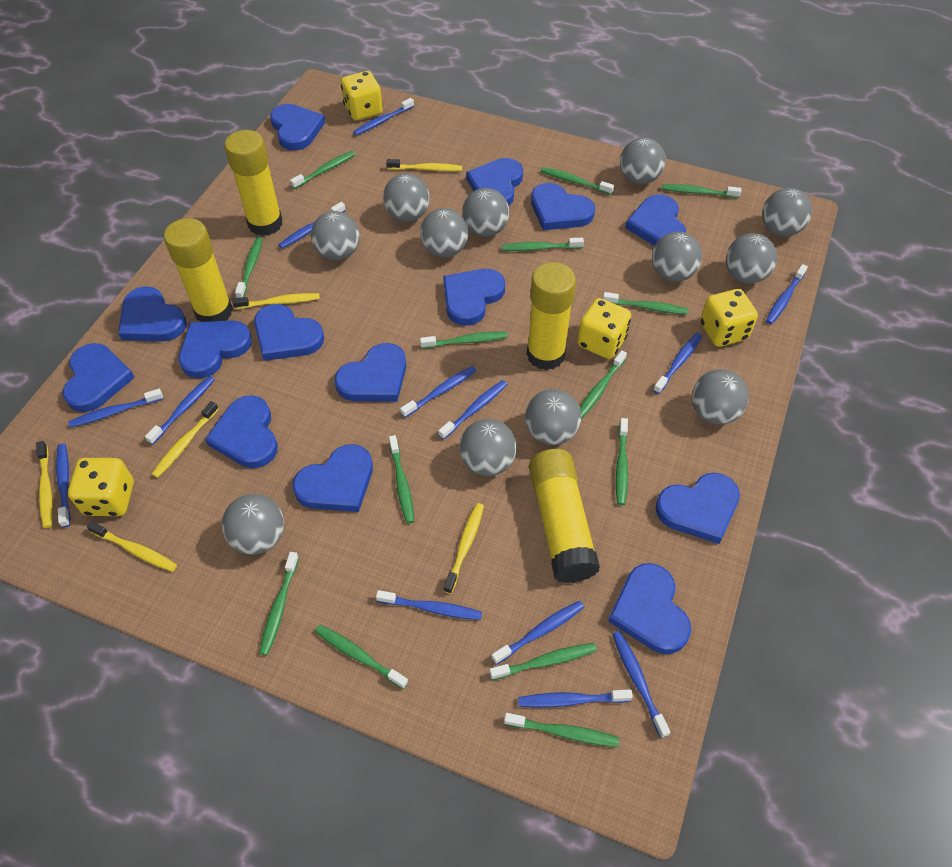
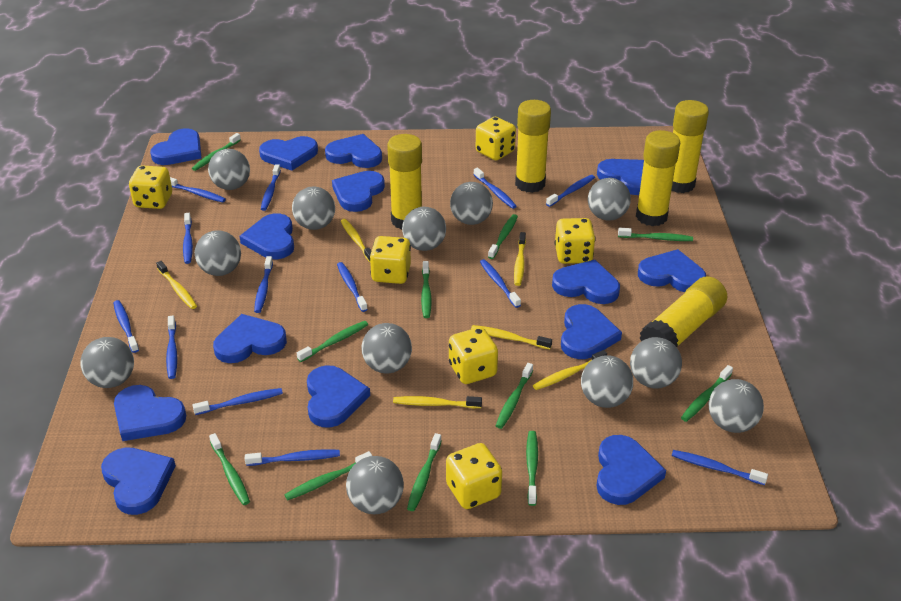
green toothbrush: 14 -> 11
yellow dice: 4 -> 6
yellow glue stick: 4 -> 5

